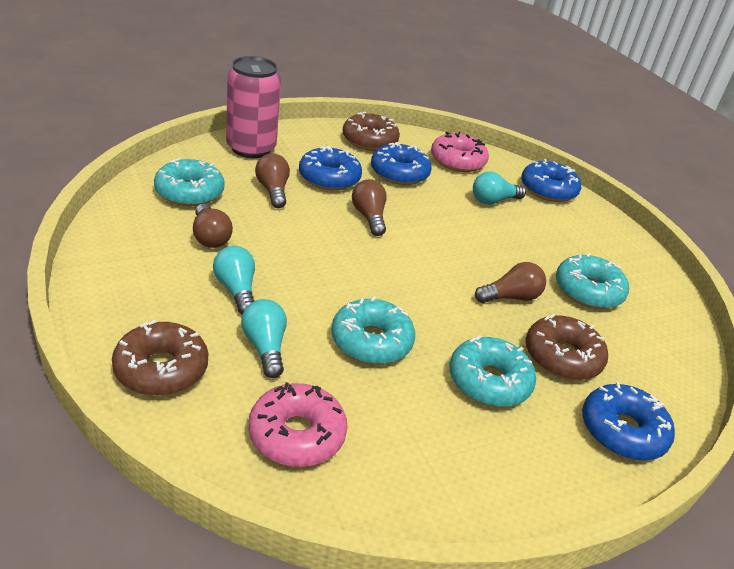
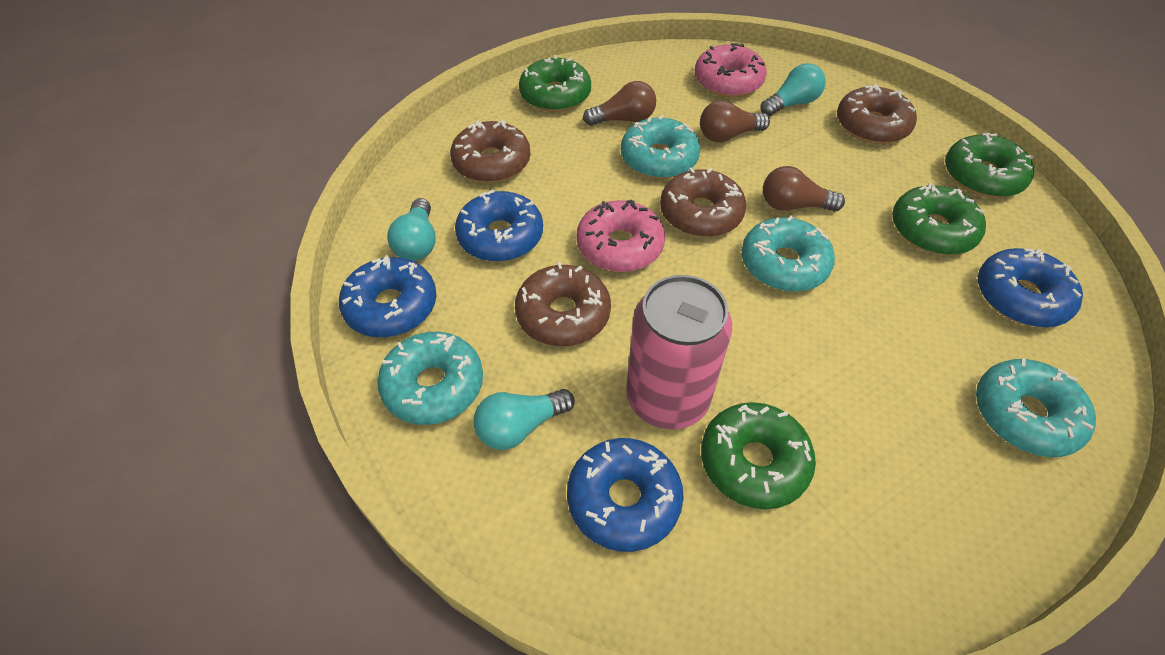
brown donut: 3 -> 4
brown light bulb: 4 -> 3
green donut: 0 -> 4

